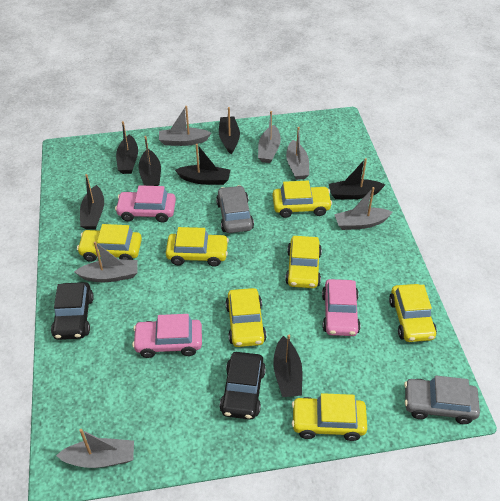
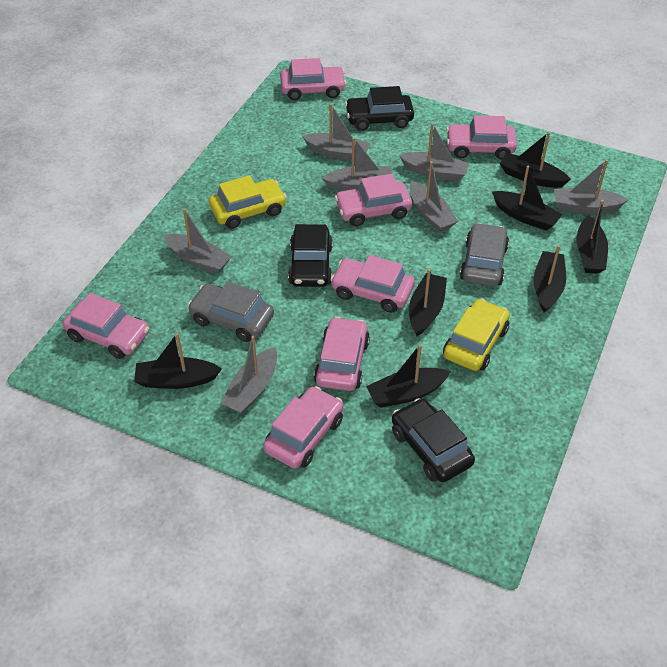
black car: 2 -> 3
grey boat: 6 -> 7
pink car: 3 -> 7
yellow car: 7 -> 2

